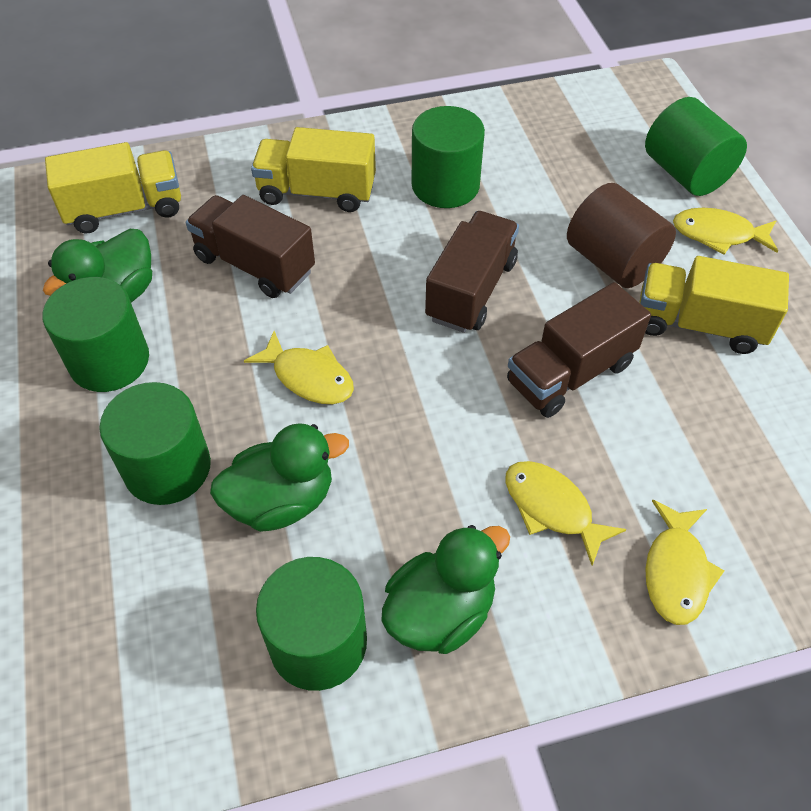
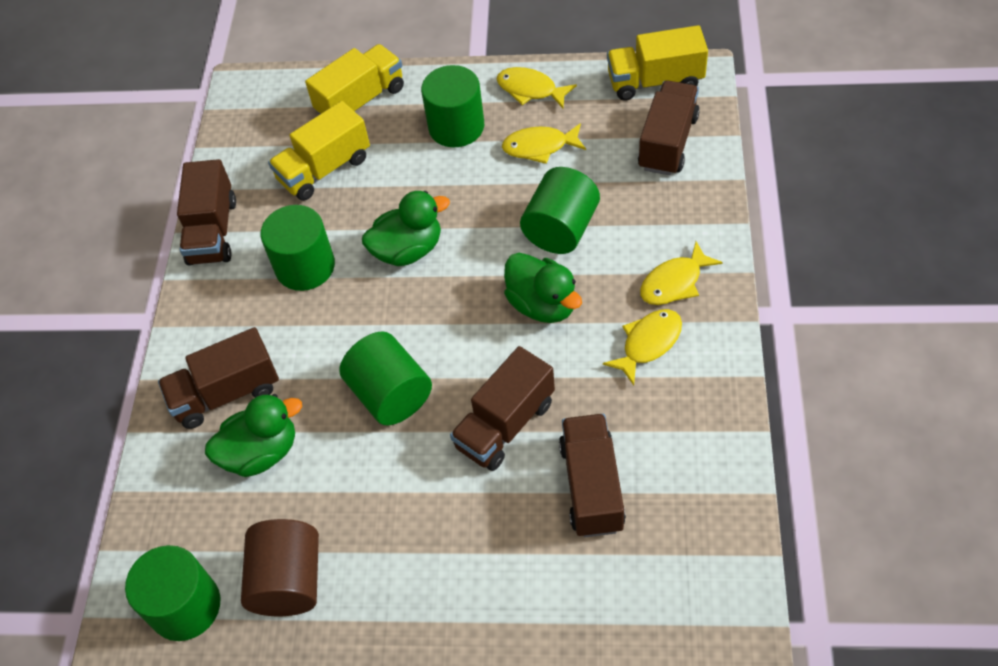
brown truck: 3 -> 5

